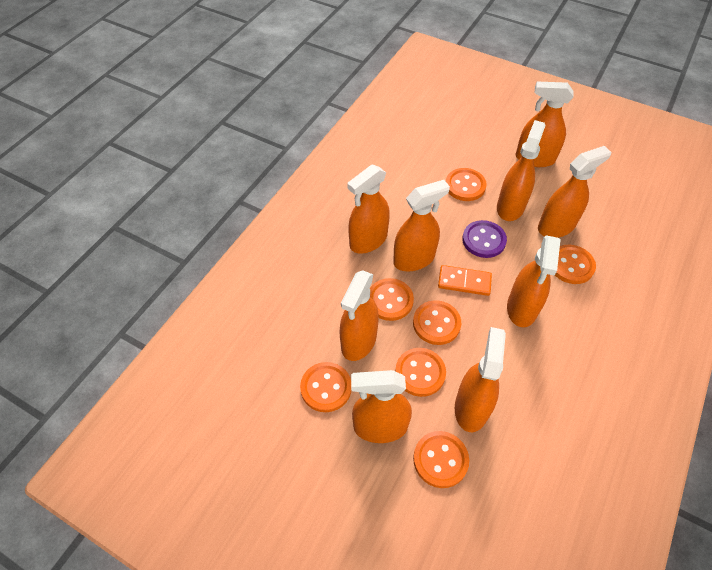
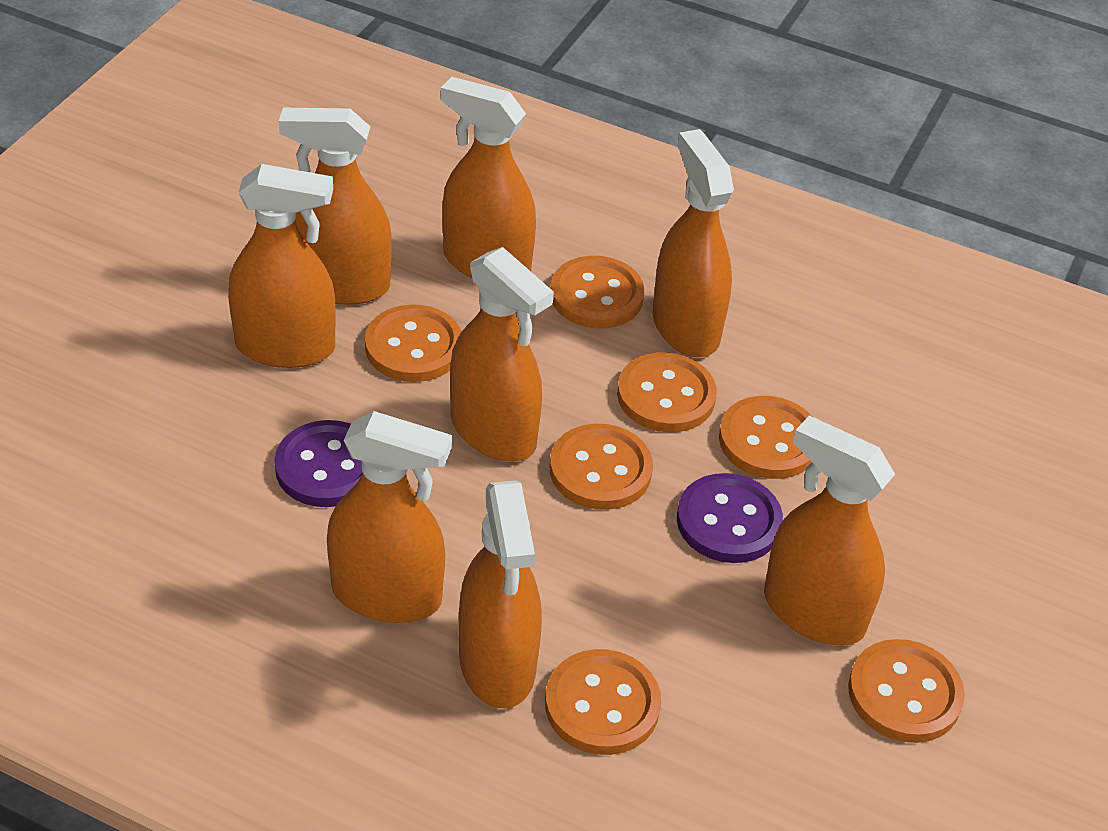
orange domino: 1 -> 0
orange spray bottle: 9 -> 8
purple button: 1 -> 2

